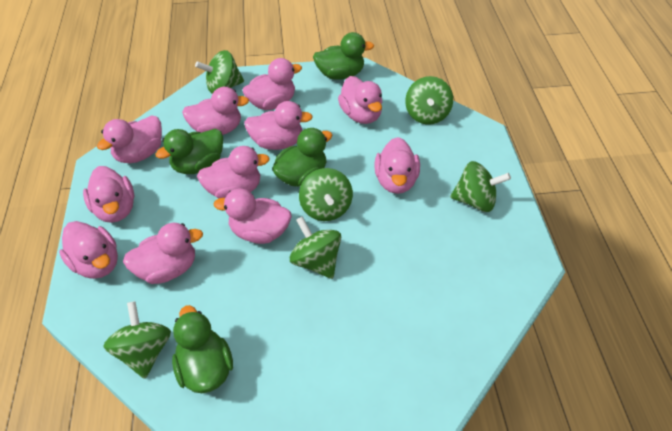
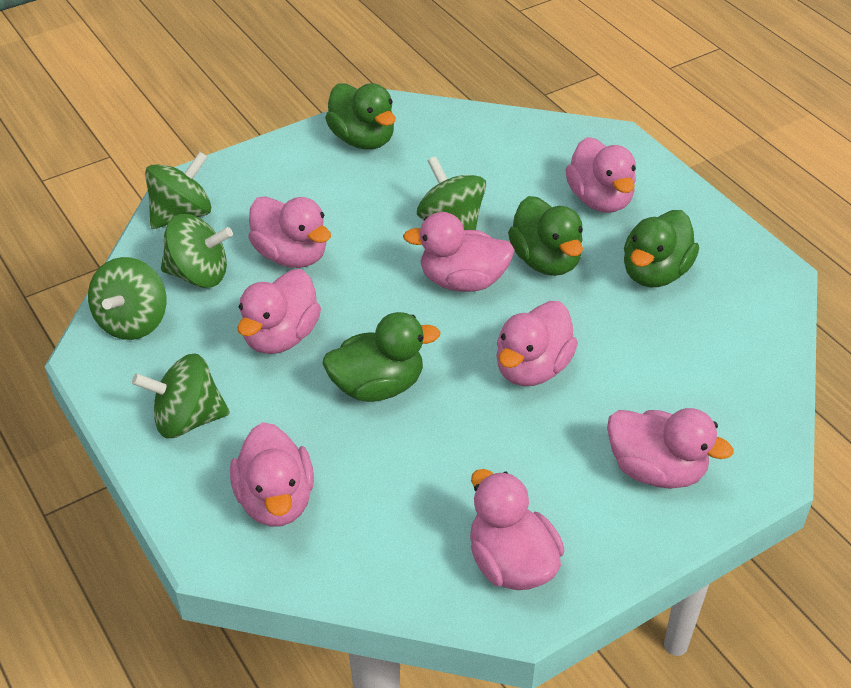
green spinning top: 6 -> 5
pink duck: 11 -> 8

